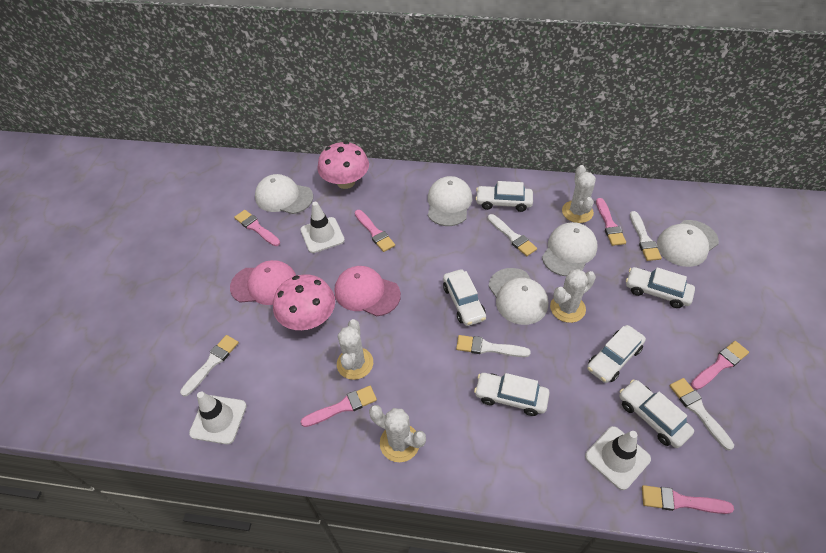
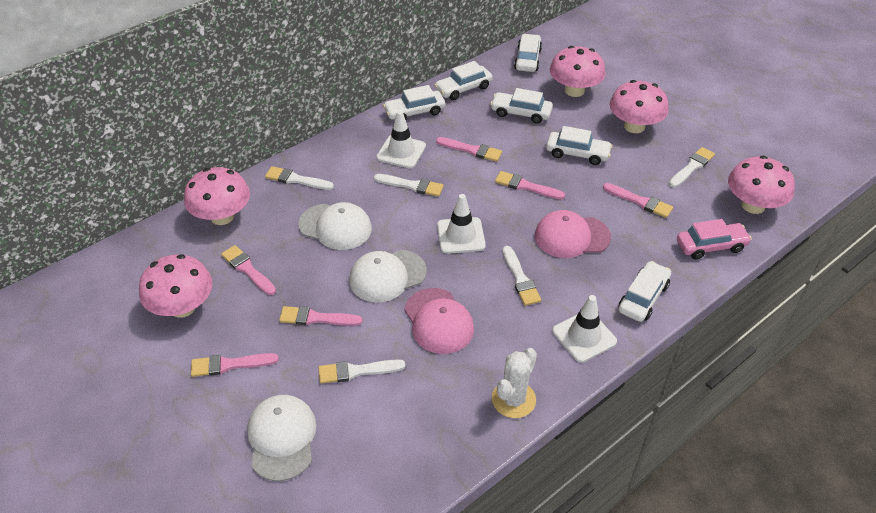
pink car: 0 -> 1
pink mushroom: 2 -> 5
white cactus: 4 -> 1
white cap: 5 -> 3

